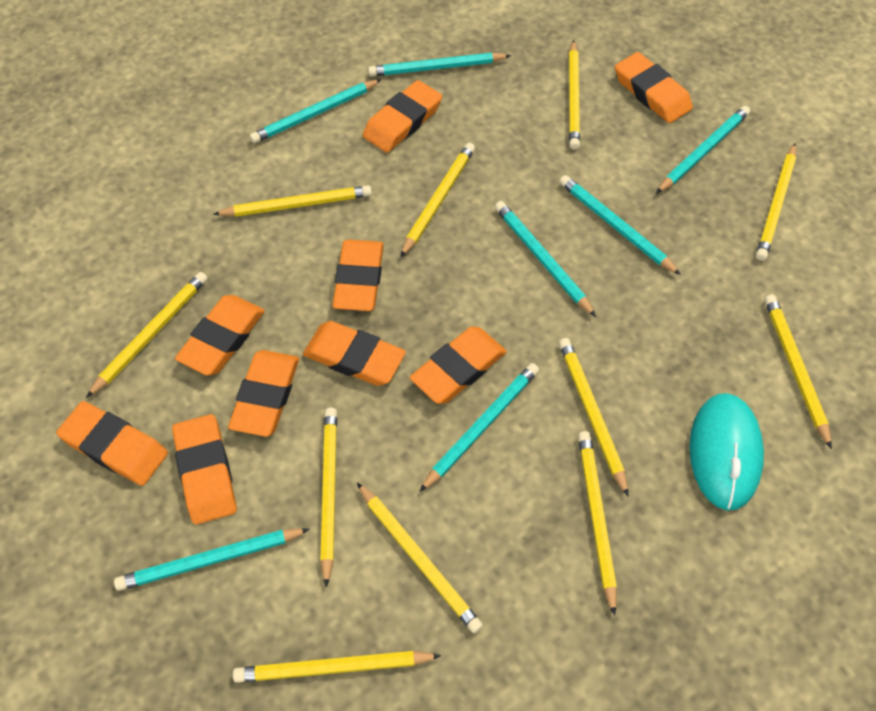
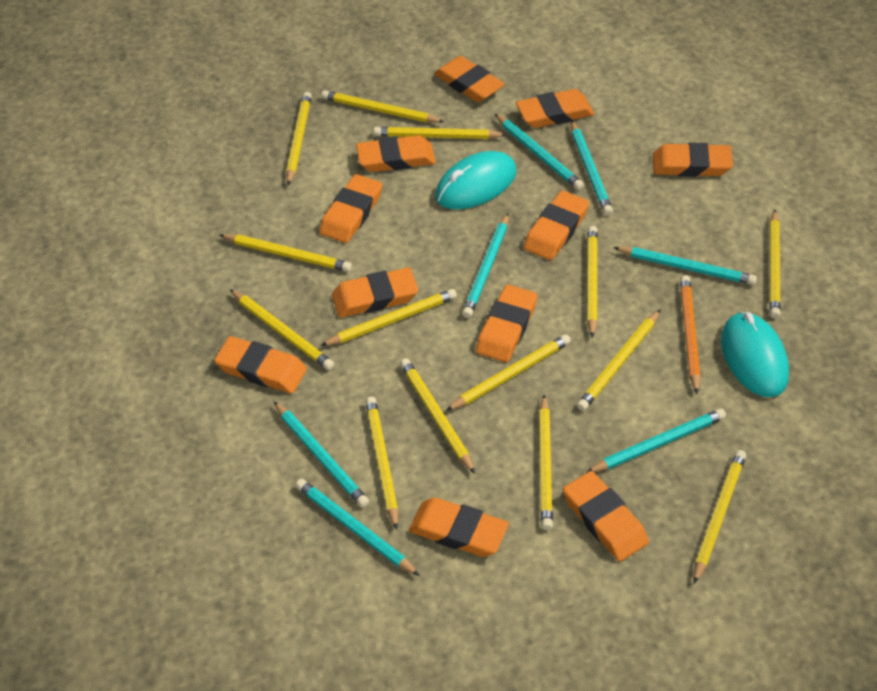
orange eraser: 9 -> 11
orange pencil: 0 -> 1
turquoise mouse: 1 -> 2
yellow pencil: 11 -> 14

